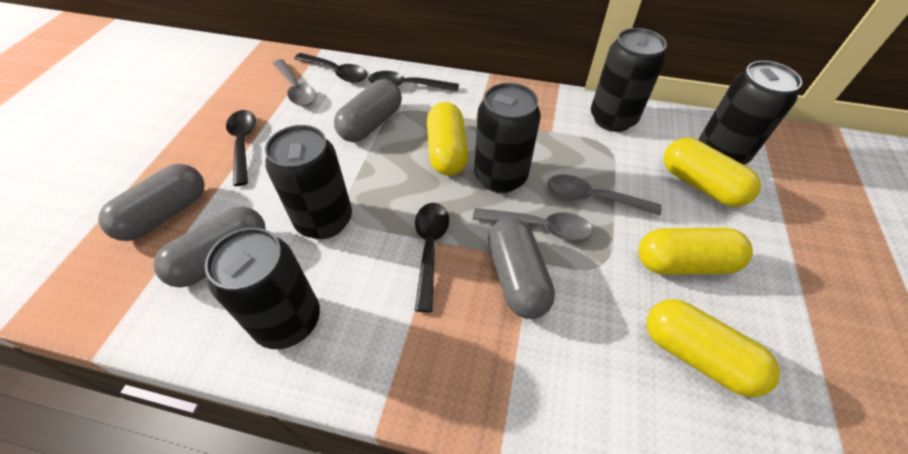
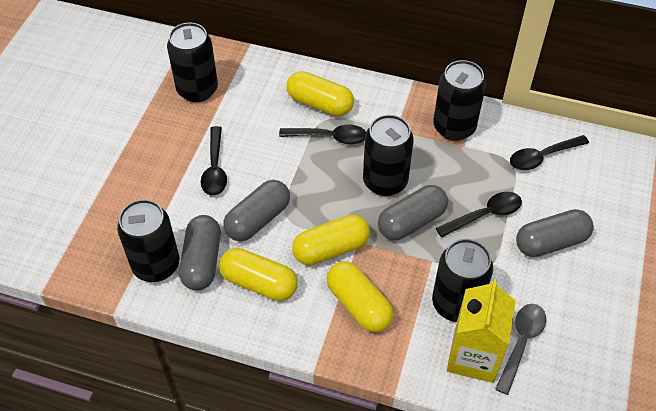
grey spoon: 3 -> 1
yellow carton: 0 -> 1

